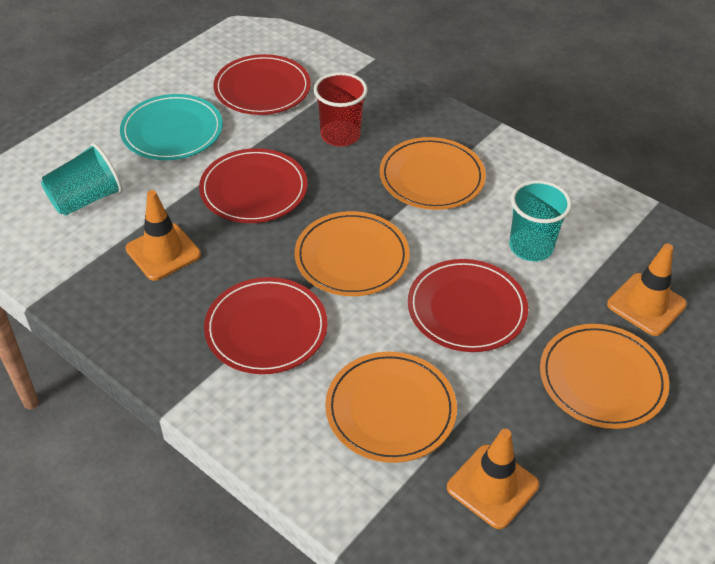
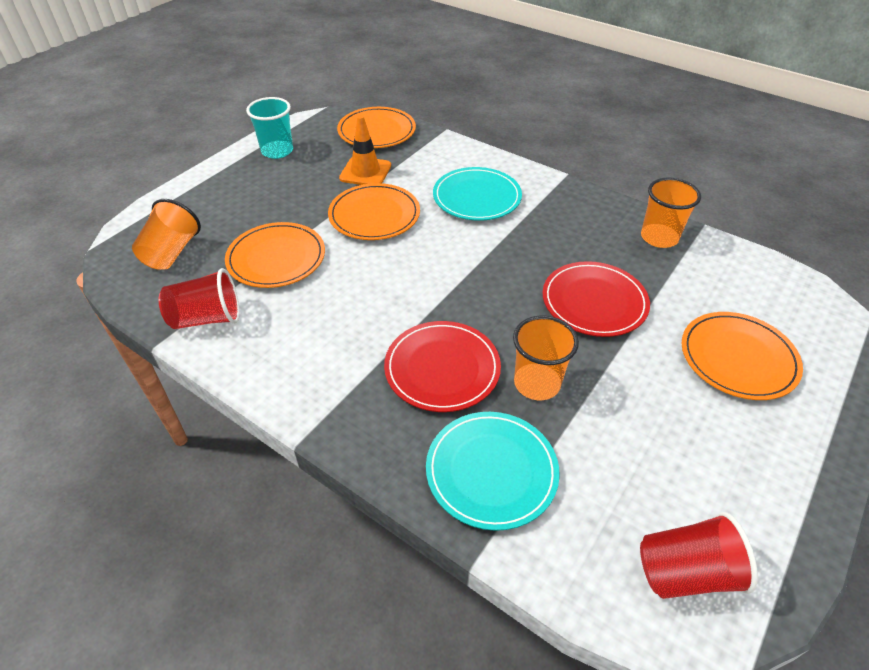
orange cup: 0 -> 3
orange traffic cone: 3 -> 1
red cup: 1 -> 2
red plate: 4 -> 2
turquoise cup: 2 -> 1
turquoise plate: 1 -> 2

